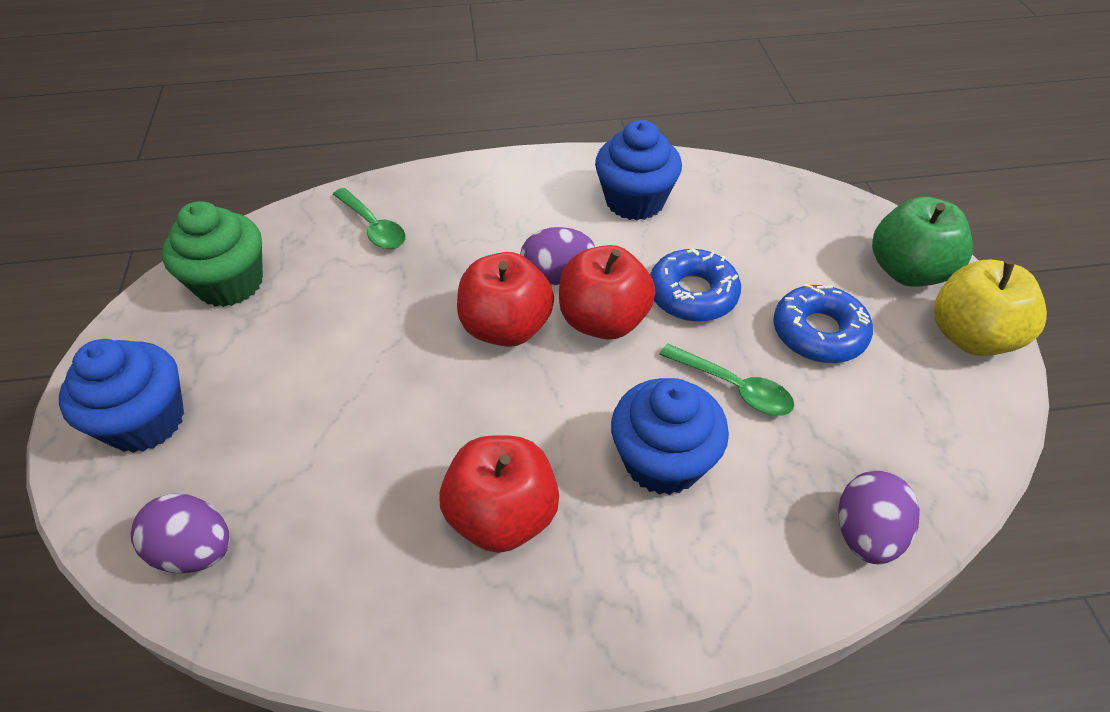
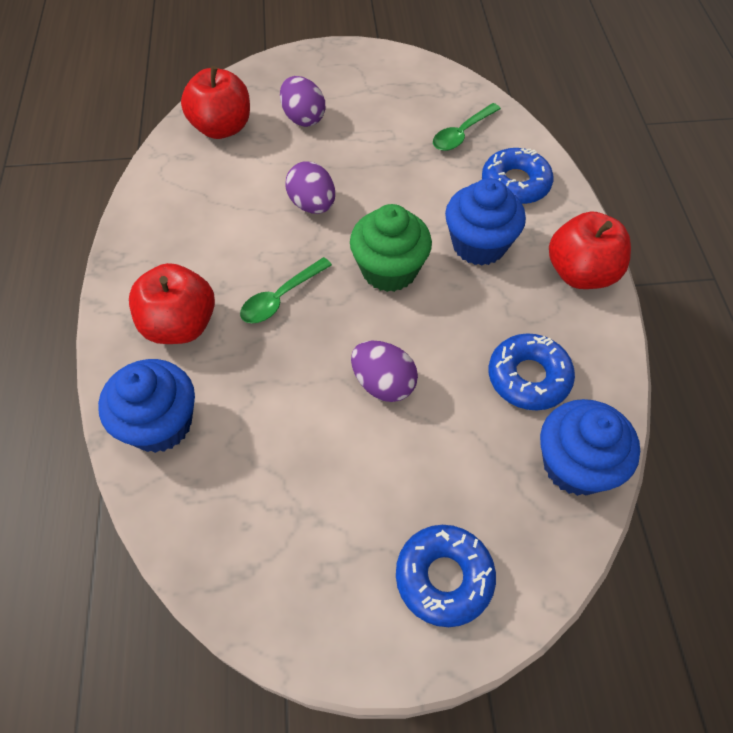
blue donut: 2 -> 3
green apple: 1 -> 0
yellow apple: 1 -> 0

